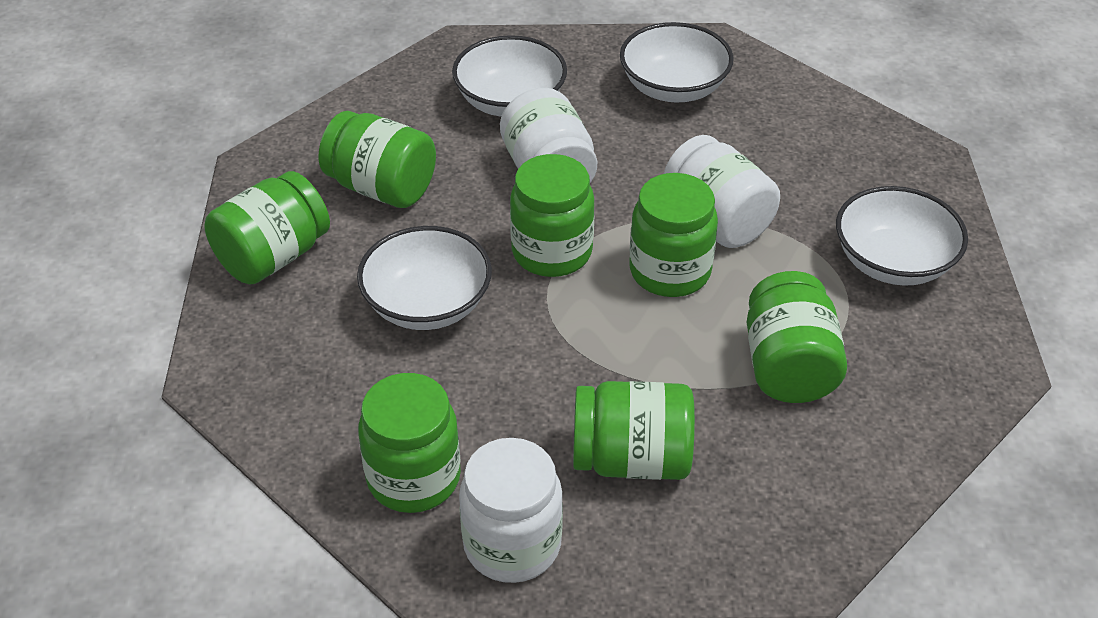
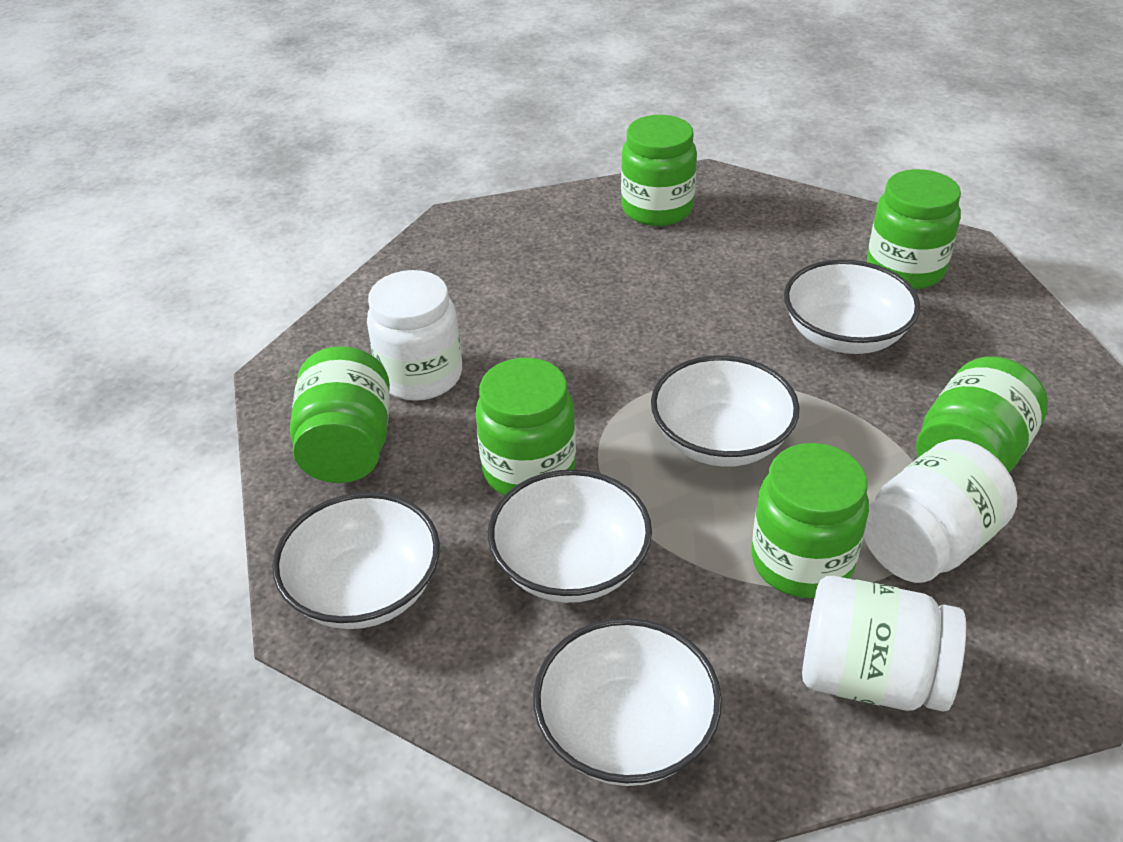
green jar: 7 -> 6
white bowl: 4 -> 5

